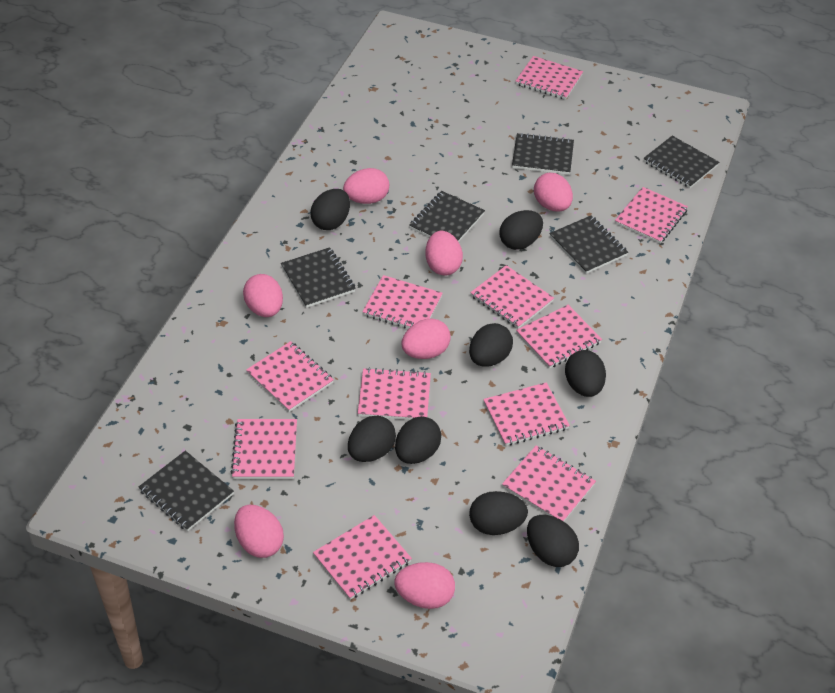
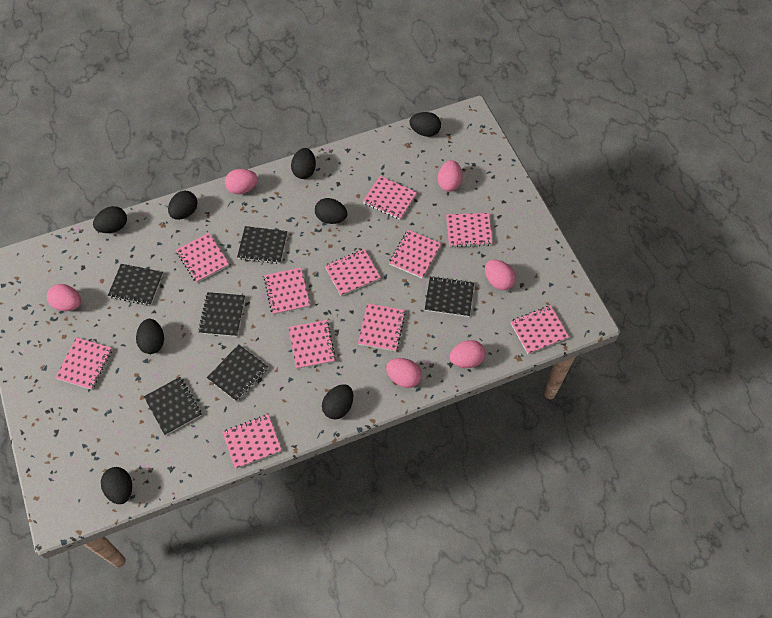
pink egg: 7 -> 6

